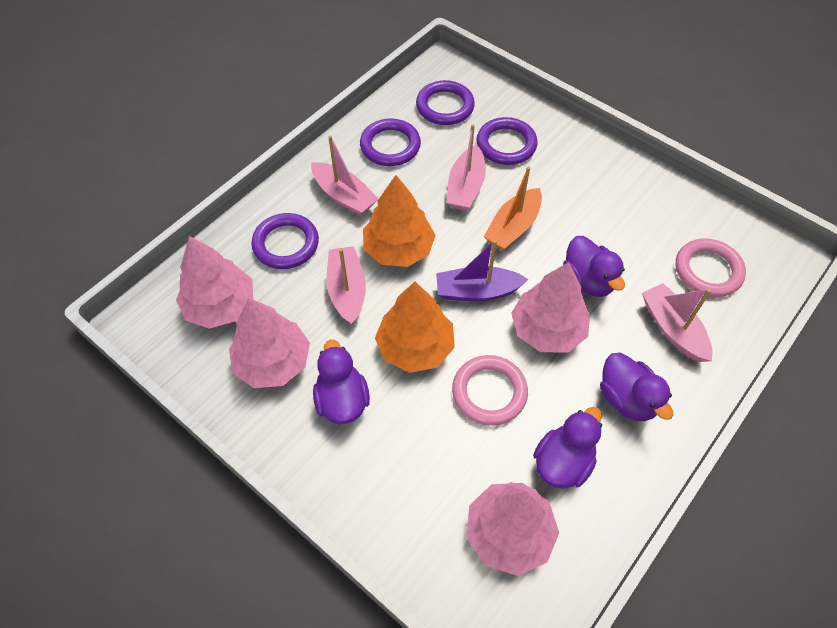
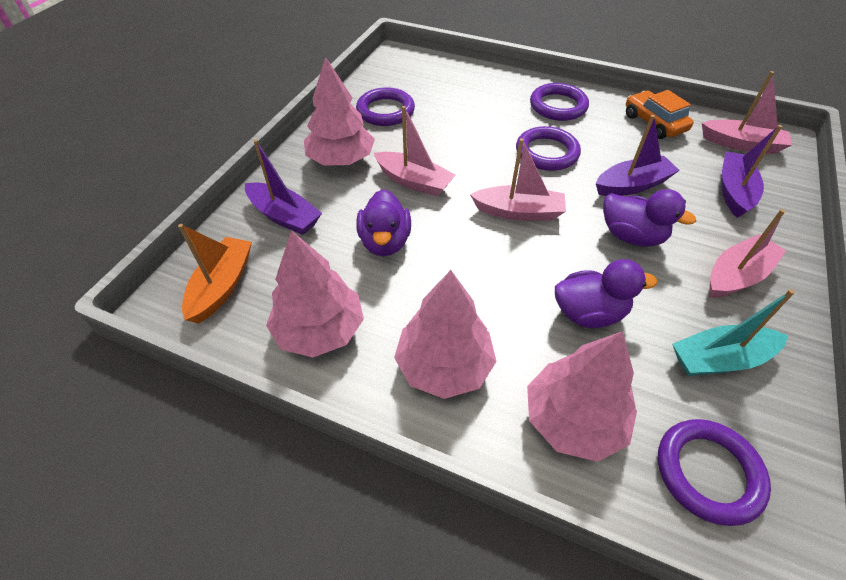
orange car: 0 -> 1
orange tree: 2 -> 0
pink ring: 2 -> 0
purple boat: 1 -> 3
purple duck: 4 -> 3
turquoise boat: 0 -> 1

